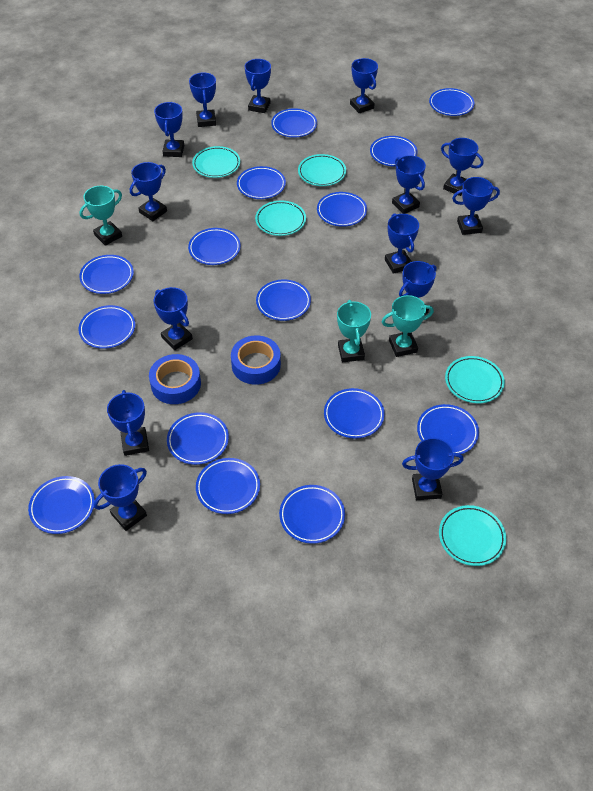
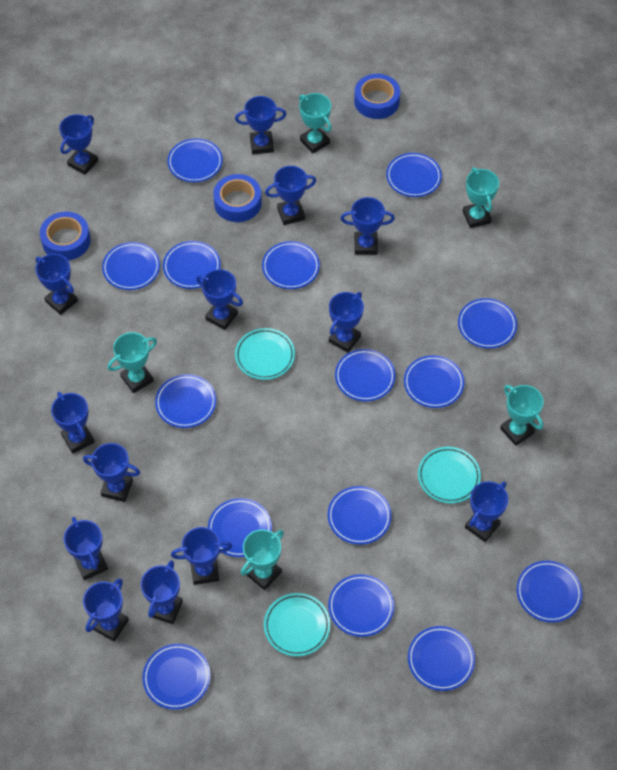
blue tape: 2 -> 3
turquoise plate: 5 -> 3
turquoise trophy: 3 -> 5

